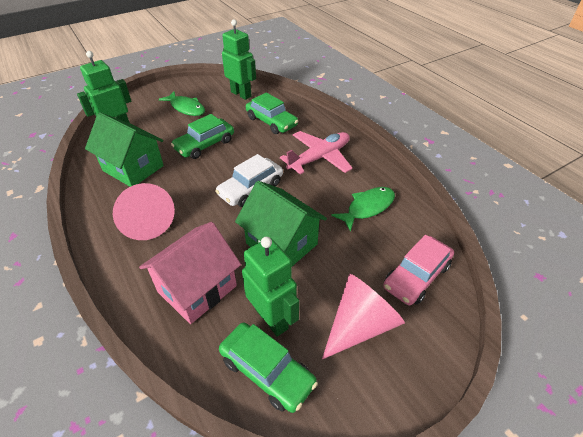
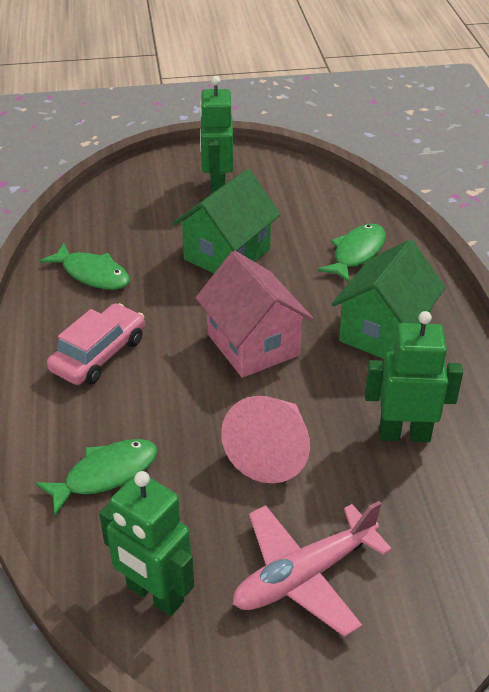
green car: 3 -> 0
green fish: 2 -> 3
pink cone: 2 -> 1
white car: 1 -> 0

